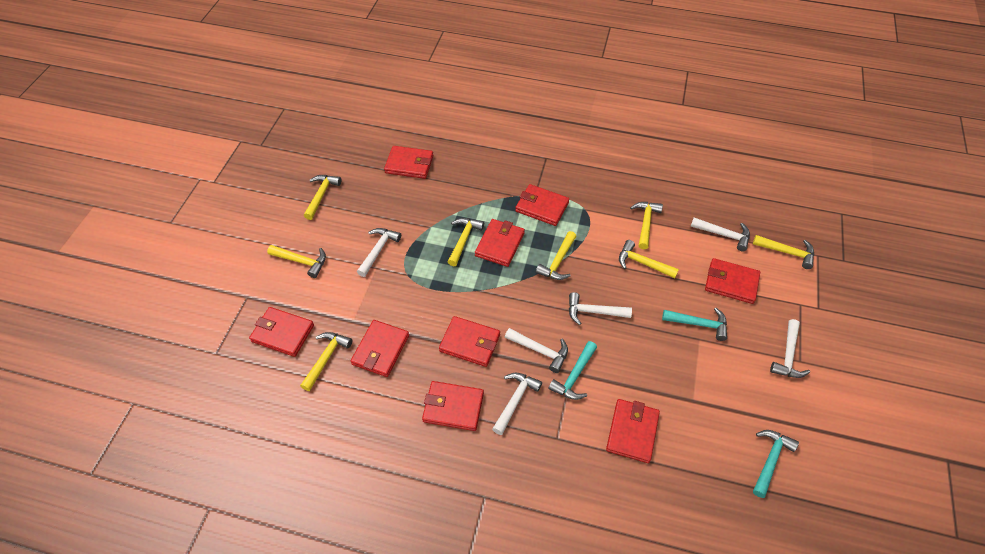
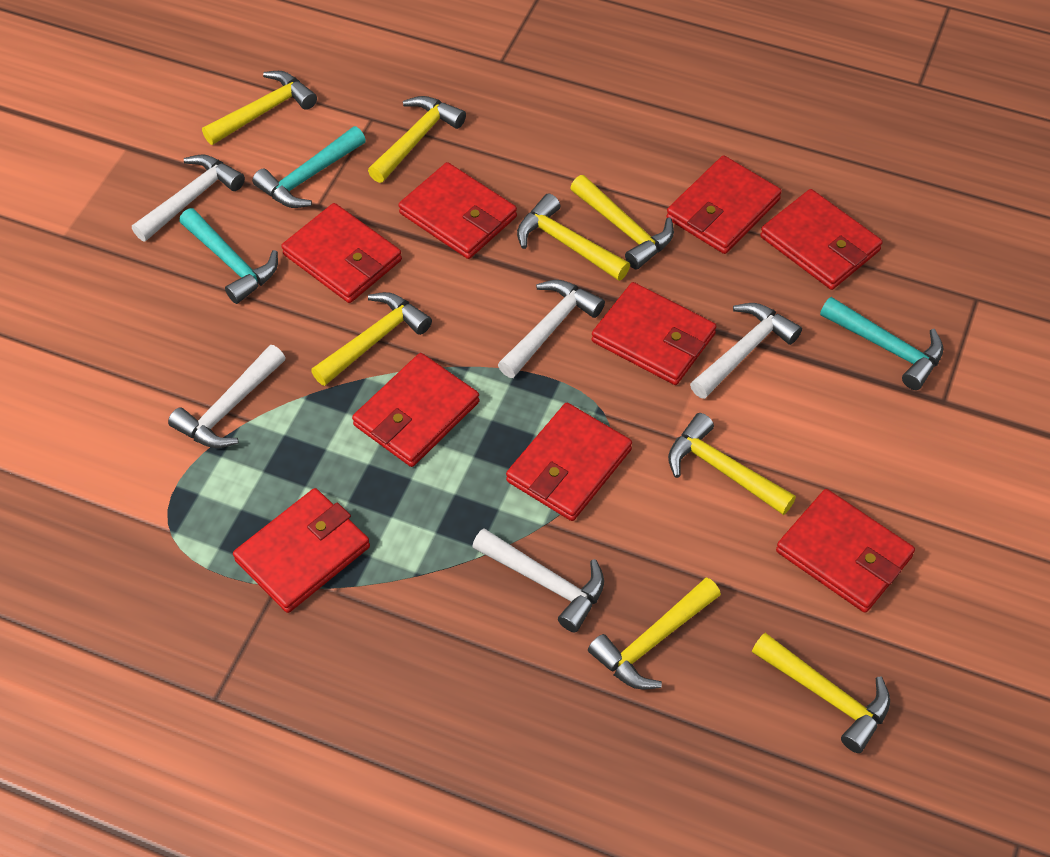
white hammer: 6 -> 5

